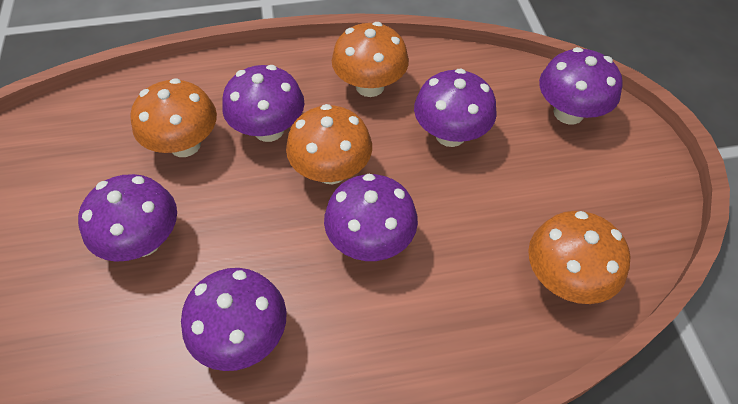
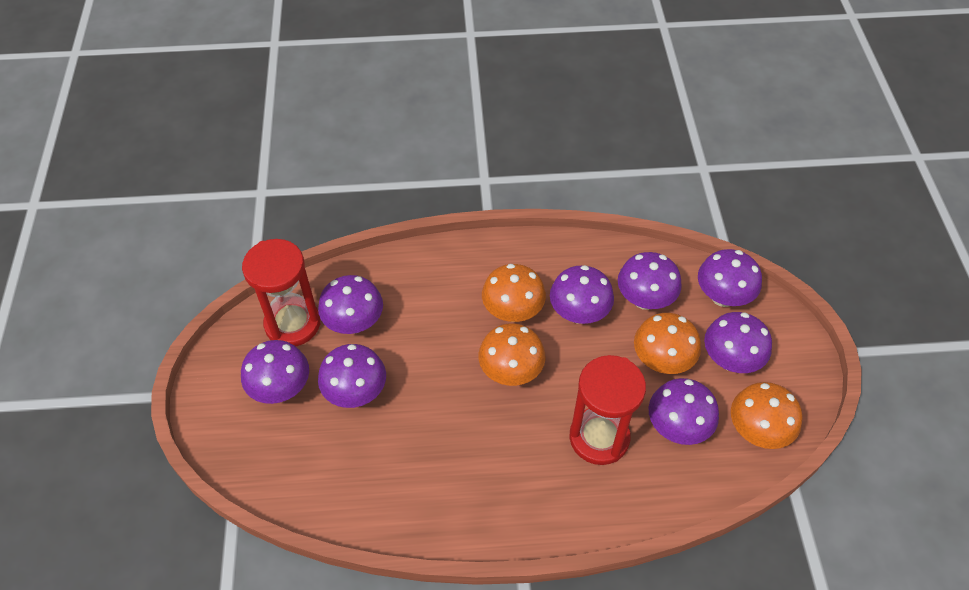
purple mushroom: 6 -> 8
red hourglass: 0 -> 2

